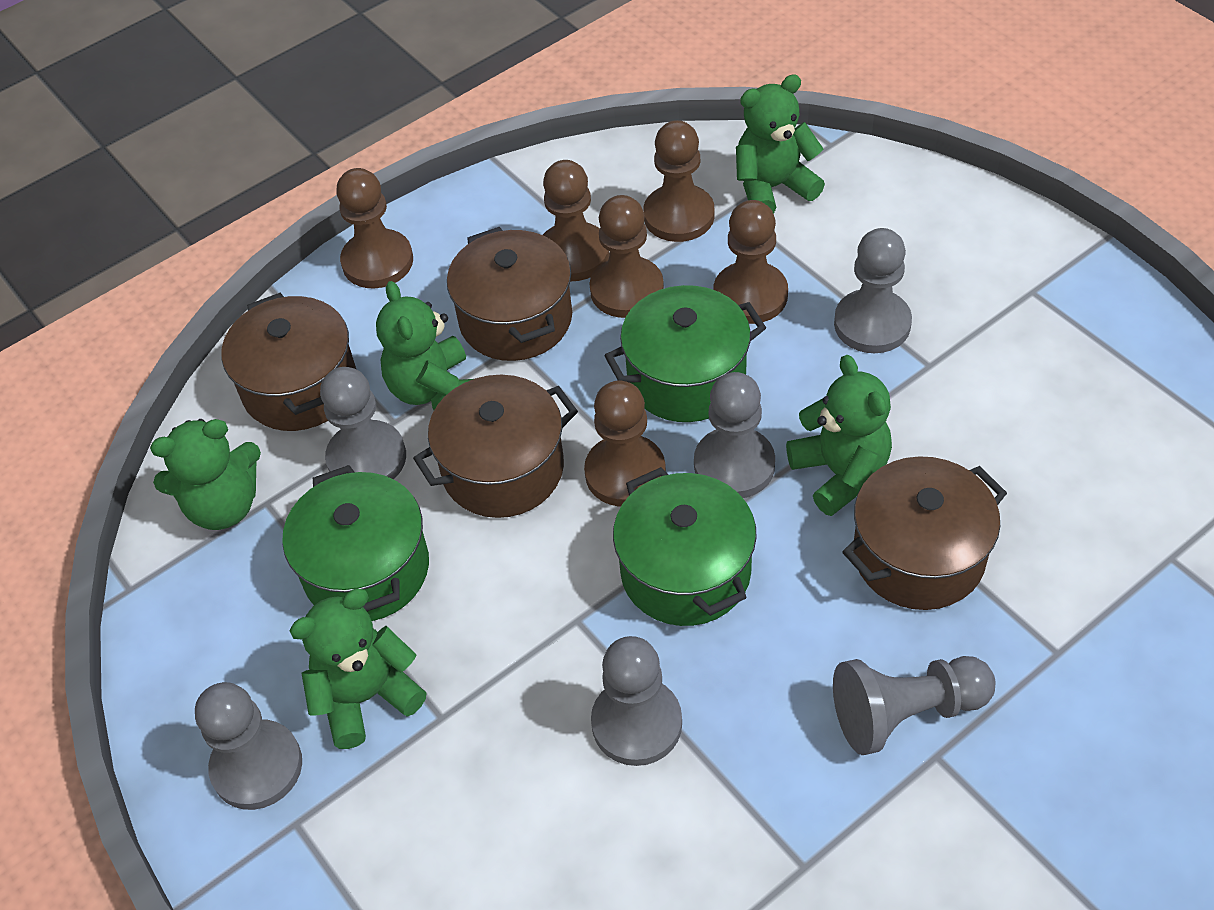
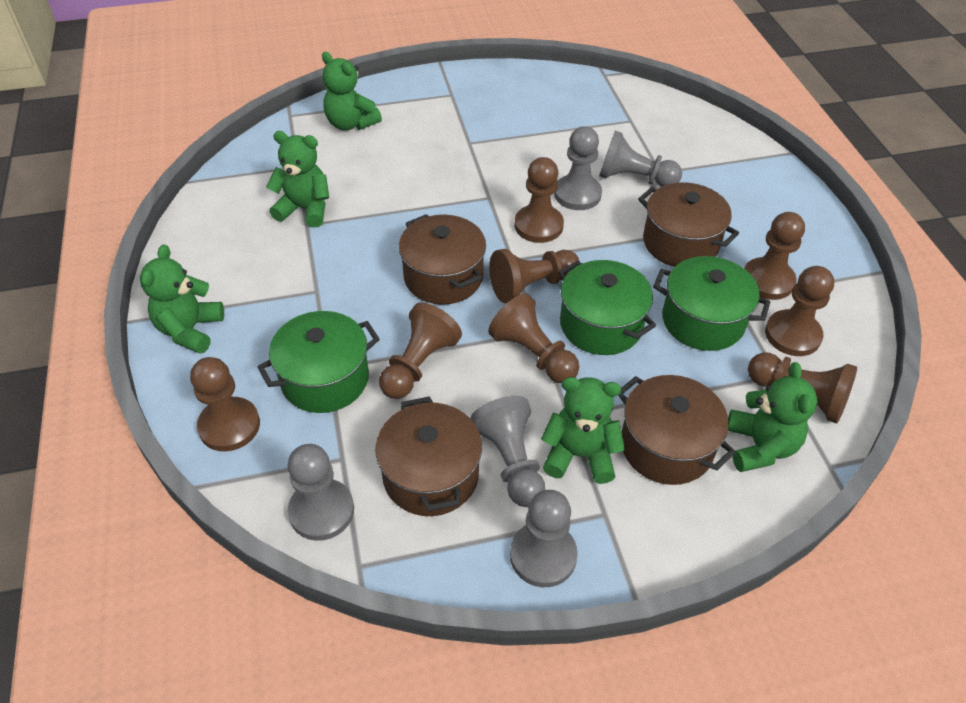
brown pawn: 6 -> 8
grey pawn: 6 -> 5

